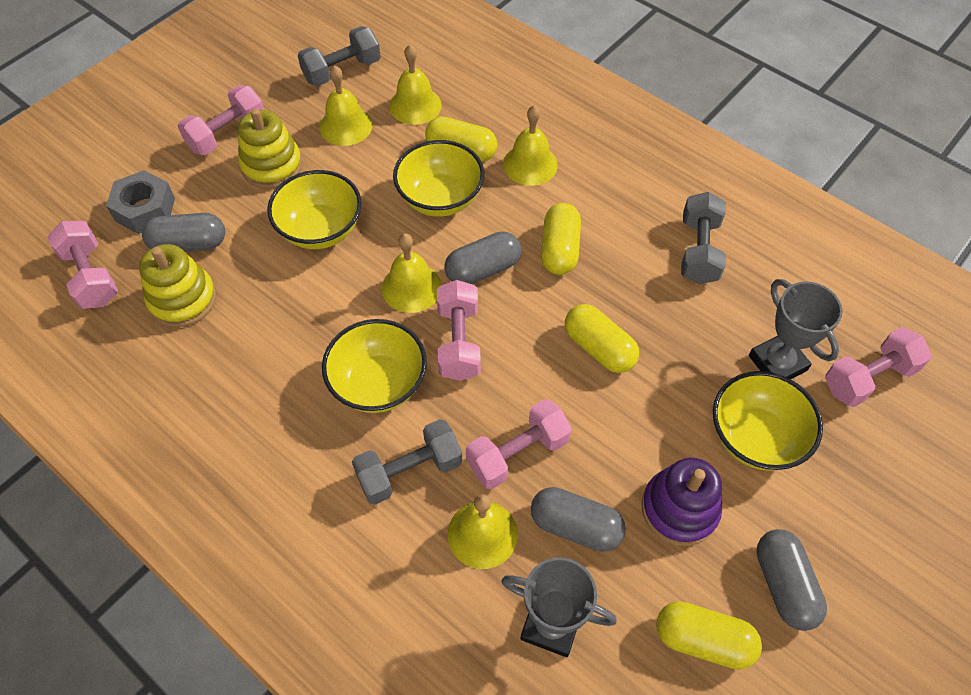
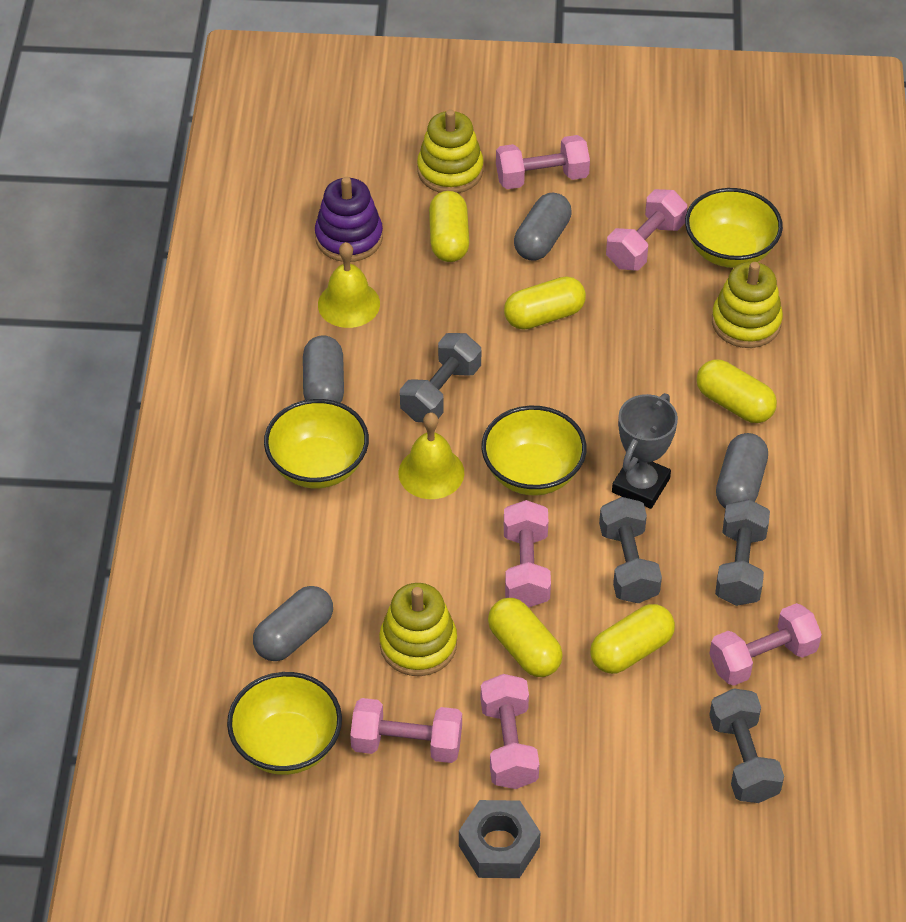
grey dumbbell: 3 -> 4
grey trophy: 2 -> 1
pink dumbbell: 5 -> 6
yellow bell: 5 -> 2
yellow capsule: 4 -> 5
yellow stacking toy: 2 -> 3

